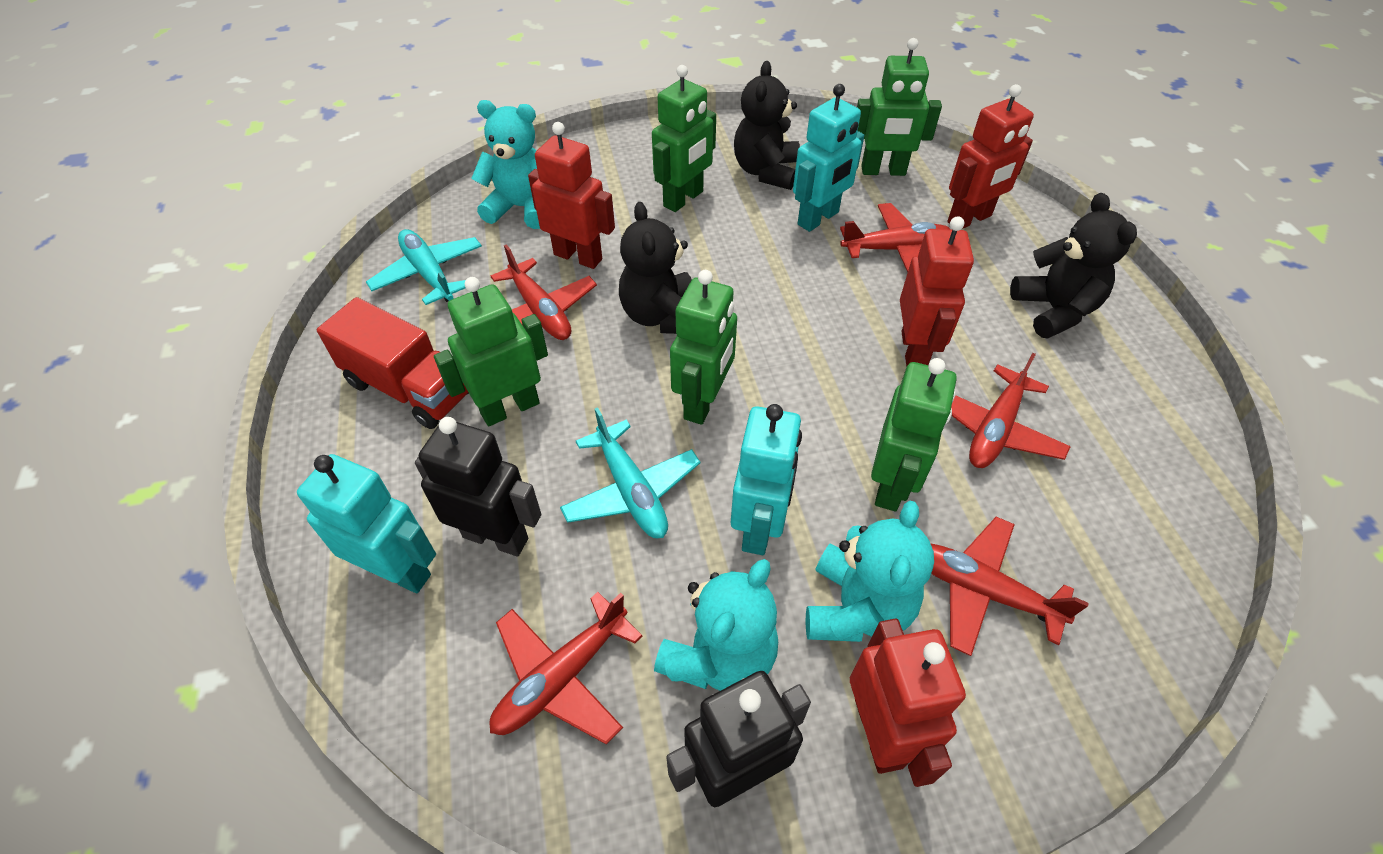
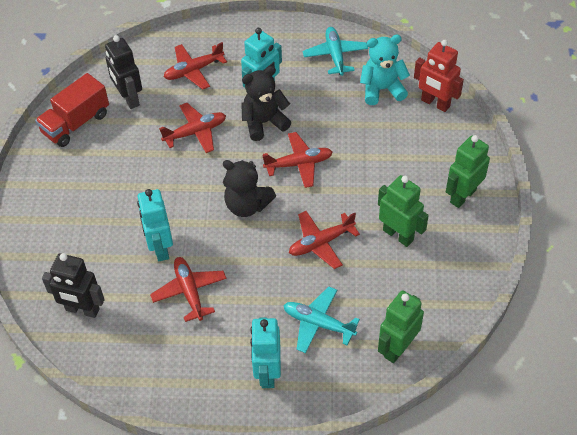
black teddy bear: 3 -> 2
green robot: 5 -> 3
red robot: 4 -> 1
turquoise teddy bear: 3 -> 1

